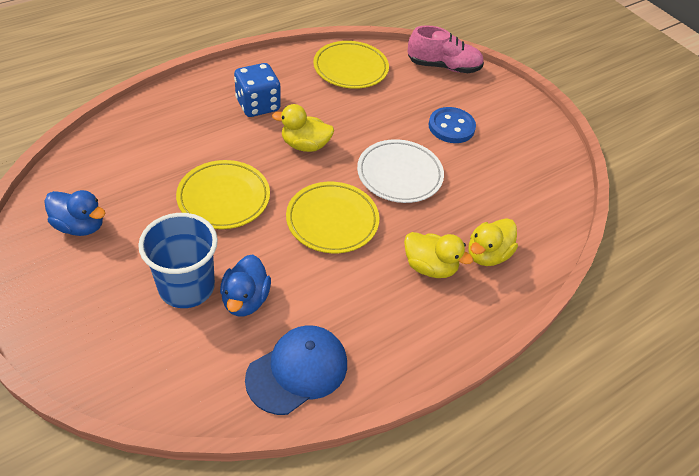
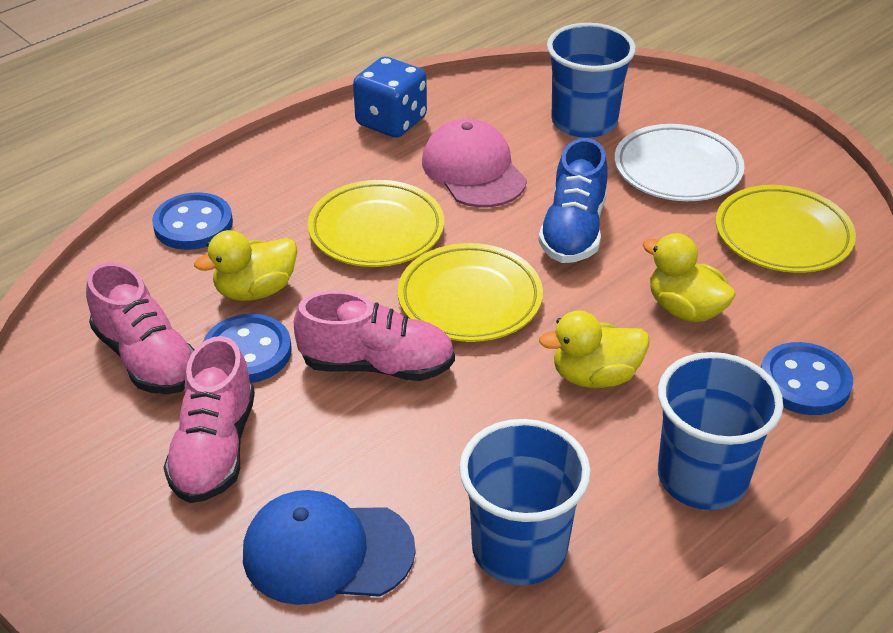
blue button: 1 -> 3
blue cup: 1 -> 3
blue duck: 2 -> 0
blue shoe: 0 -> 1
pink cap: 0 -> 1
pink shoe: 1 -> 3

